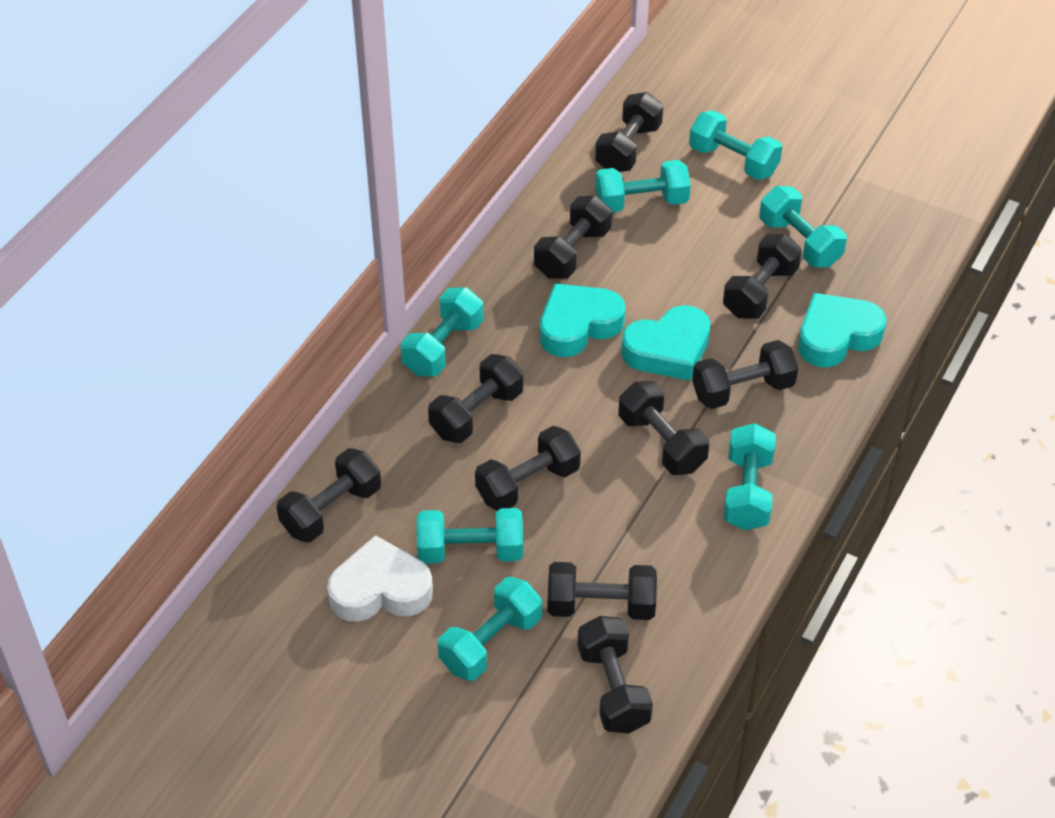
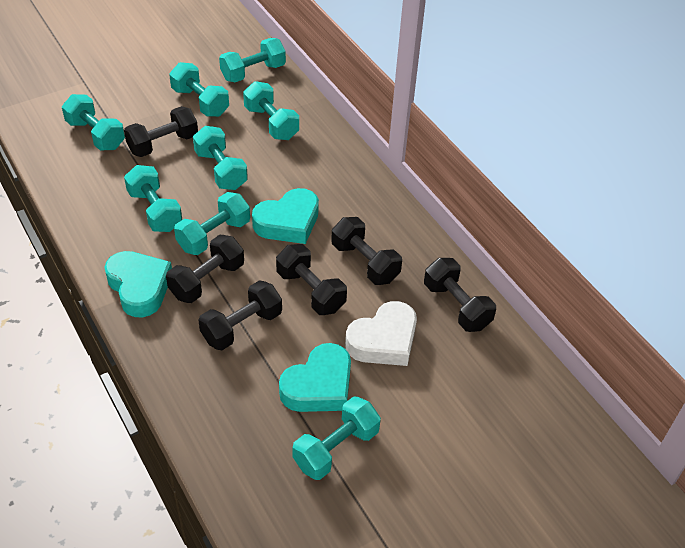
black dumbbell: 10 -> 6
turquoise dumbbell: 7 -> 8

